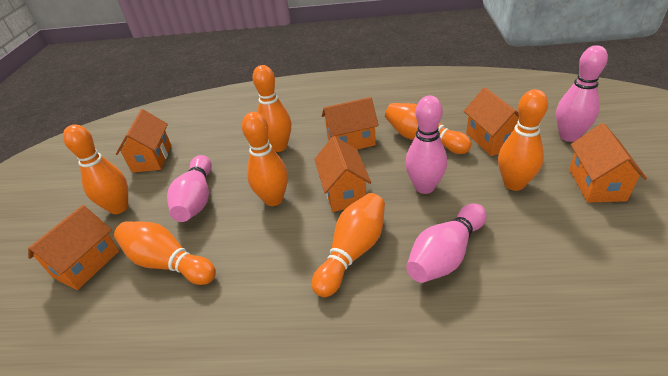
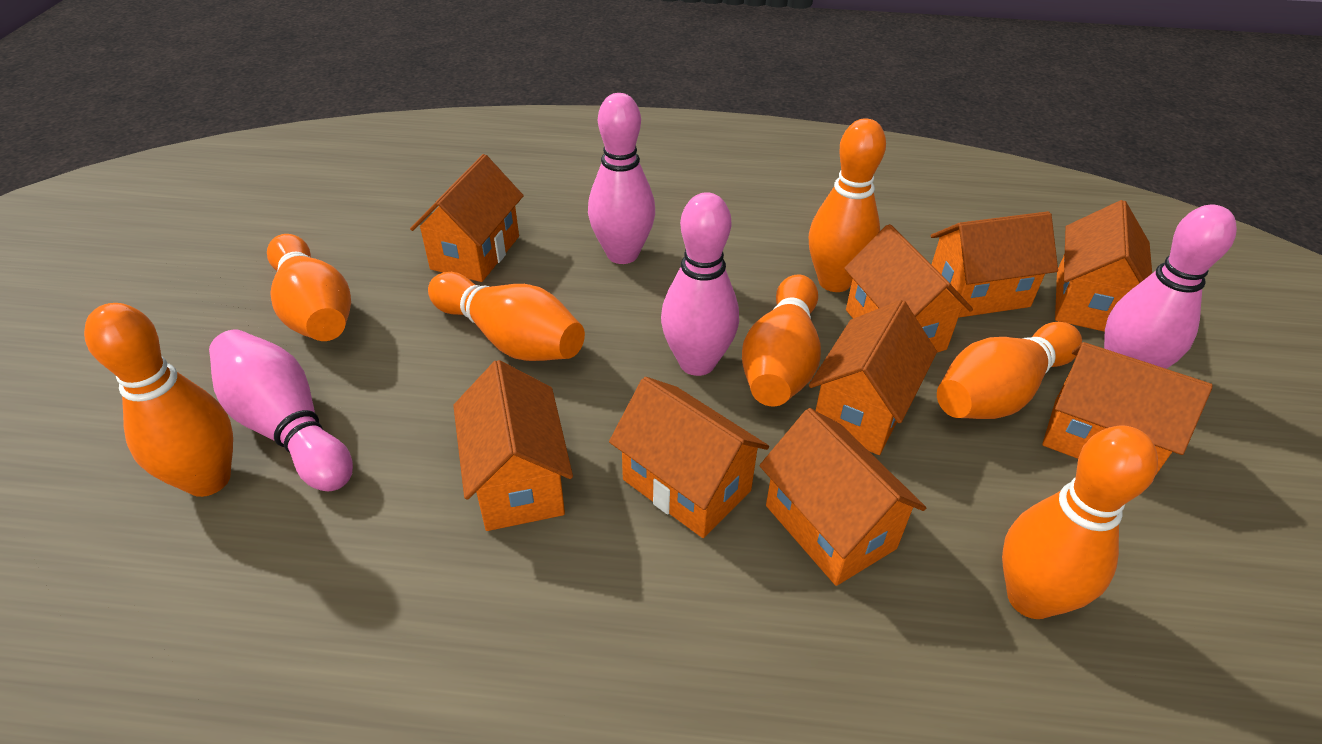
orange house: 6 -> 9

